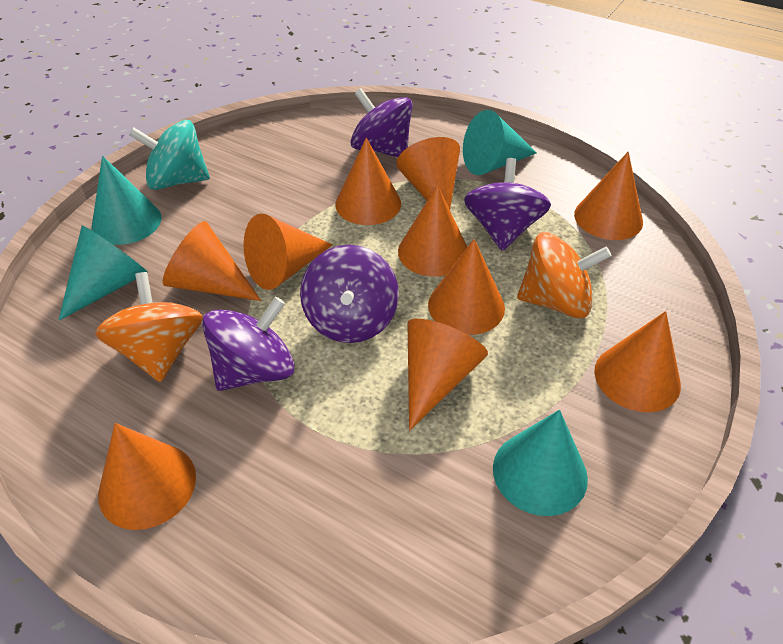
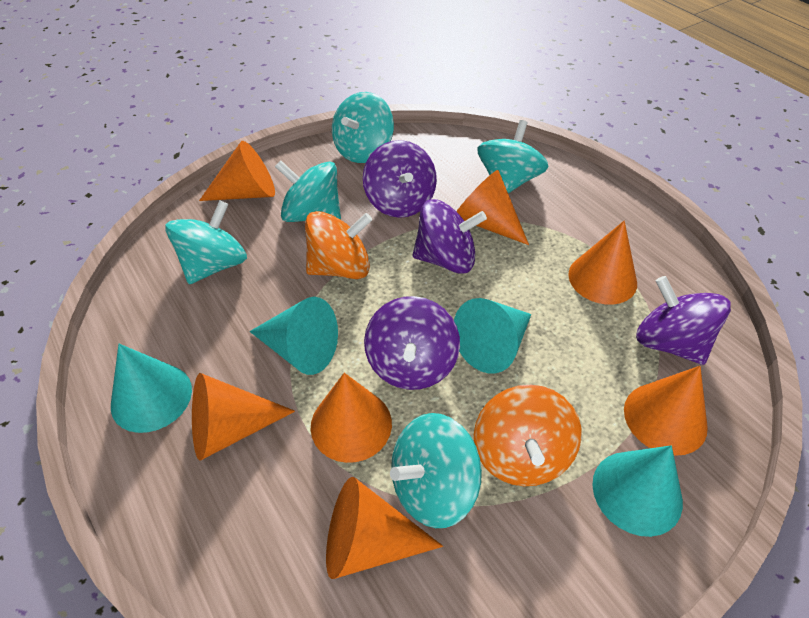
orange cone: 10 -> 7
turquoise spinning top: 1 -> 5

